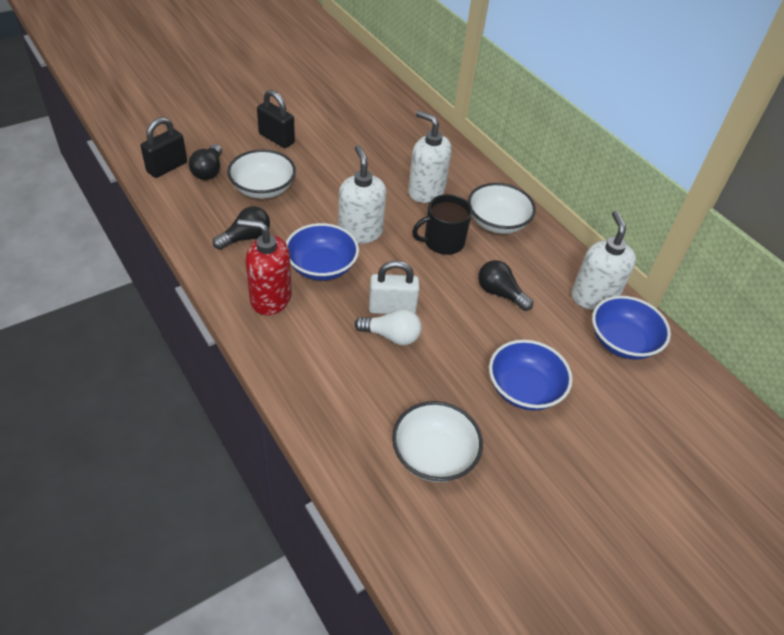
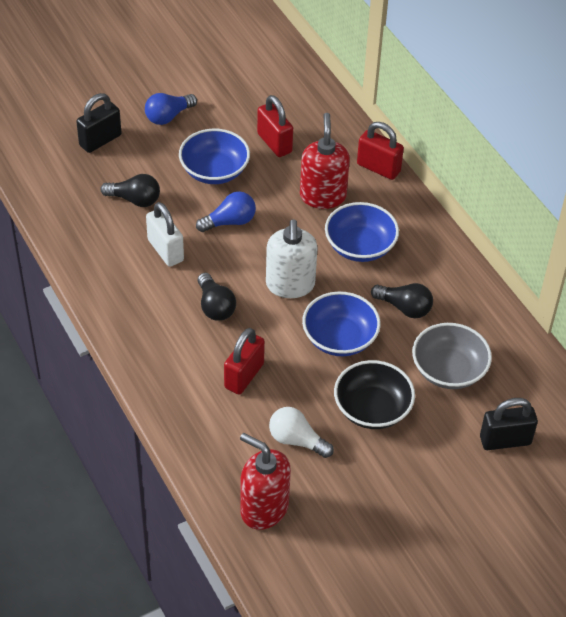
black bowl: 0 -> 1
black mug: 1 -> 0
blue light bulb: 0 -> 2
grey bowl: 0 -> 1
red padlock: 0 -> 3
red soap dispenser: 1 -> 2
white bowl: 3 -> 0
white soap dispenser: 3 -> 1

